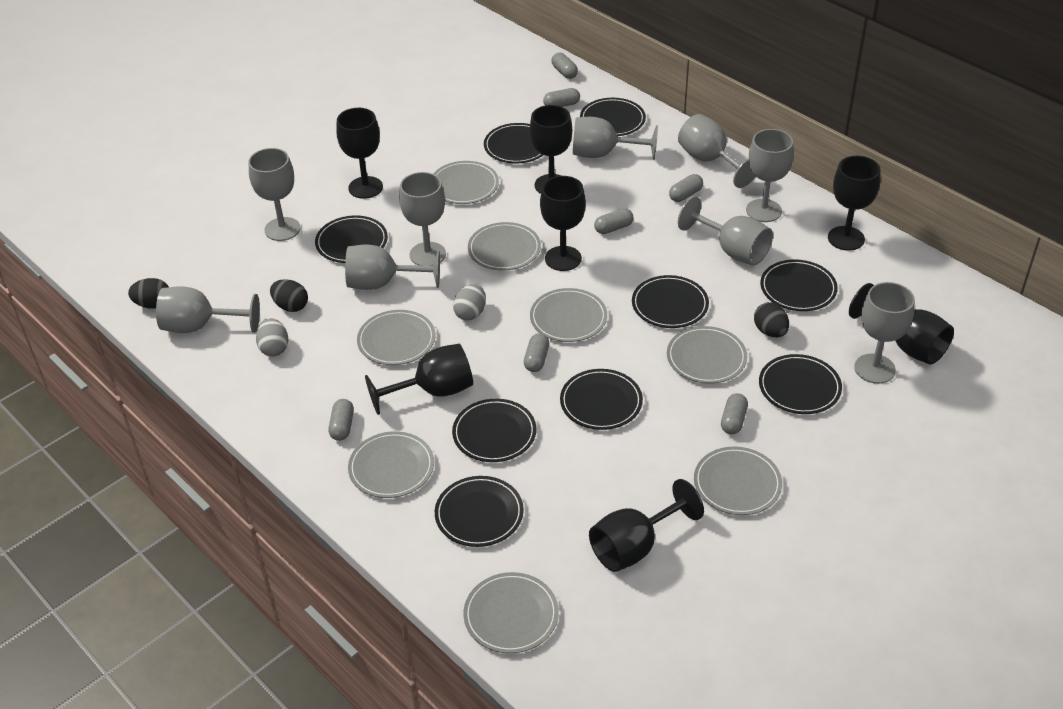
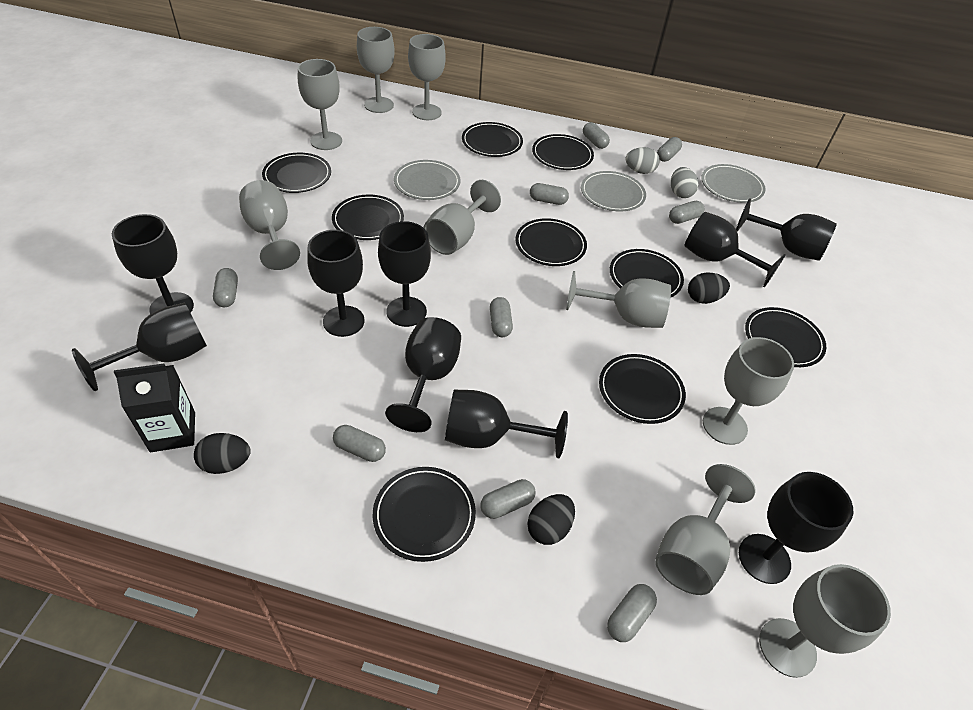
black carton: 0 -> 1
black goblet: 7 -> 9
grey capsule: 7 -> 9
grey plate: 8 -> 3

